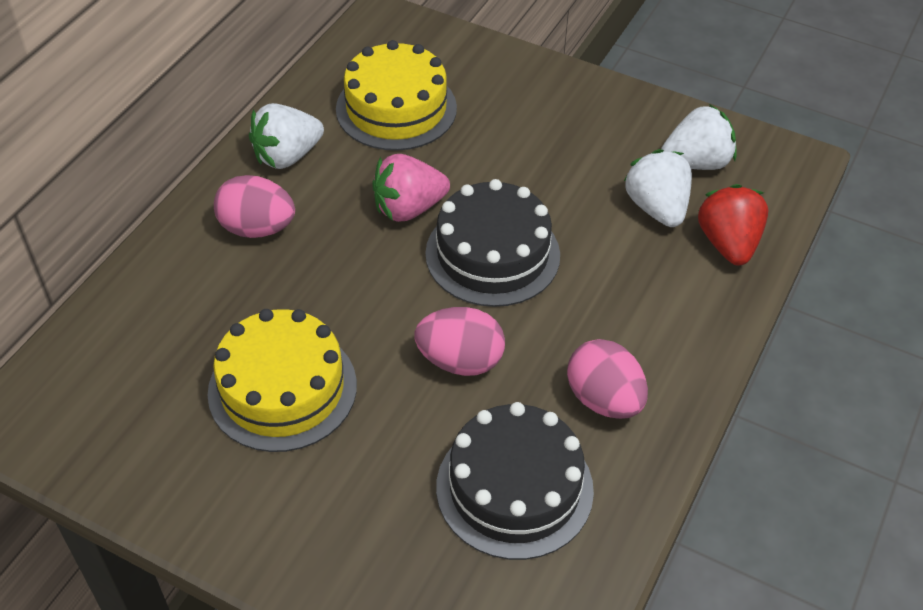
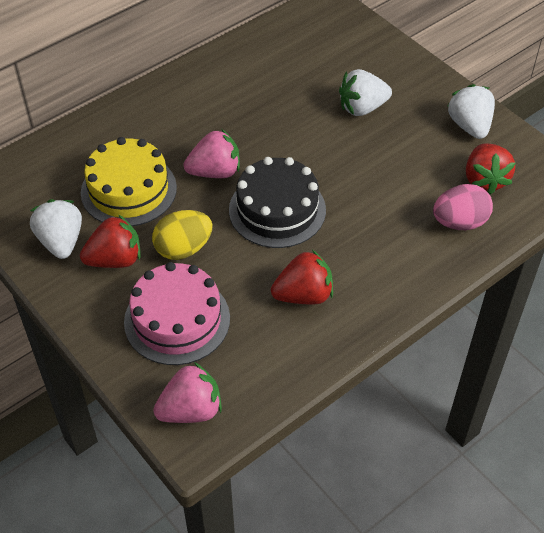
black cake: 2 -> 1
pink cake: 0 -> 1
pink egg: 3 -> 1
pink strawberry: 1 -> 2
red strawberry: 1 -> 3
yellow cake: 2 -> 1
yellow egg: 0 -> 1

